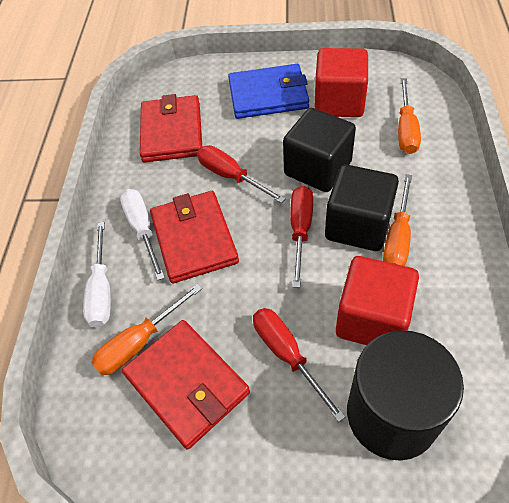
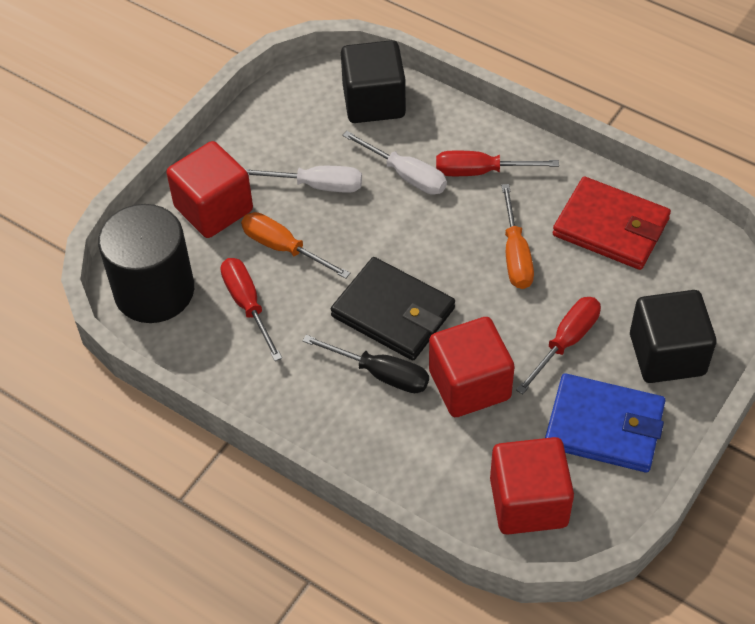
black screwdriver: 0 -> 1
black wallet: 0 -> 1
orange screwdriver: 3 -> 2
red cube: 2 -> 3
red wallet: 3 -> 1

